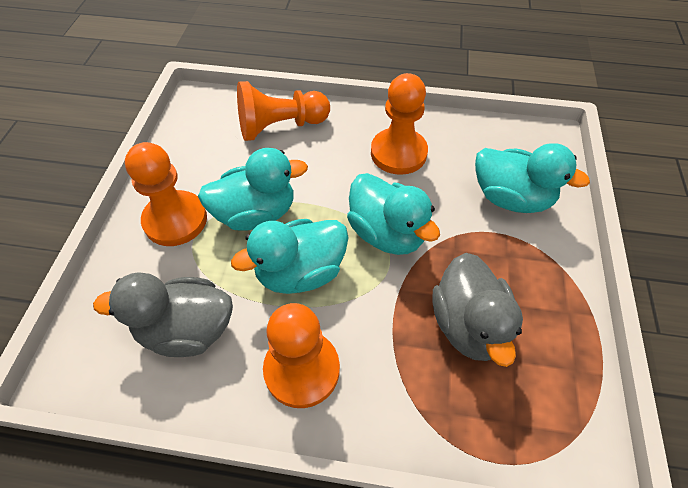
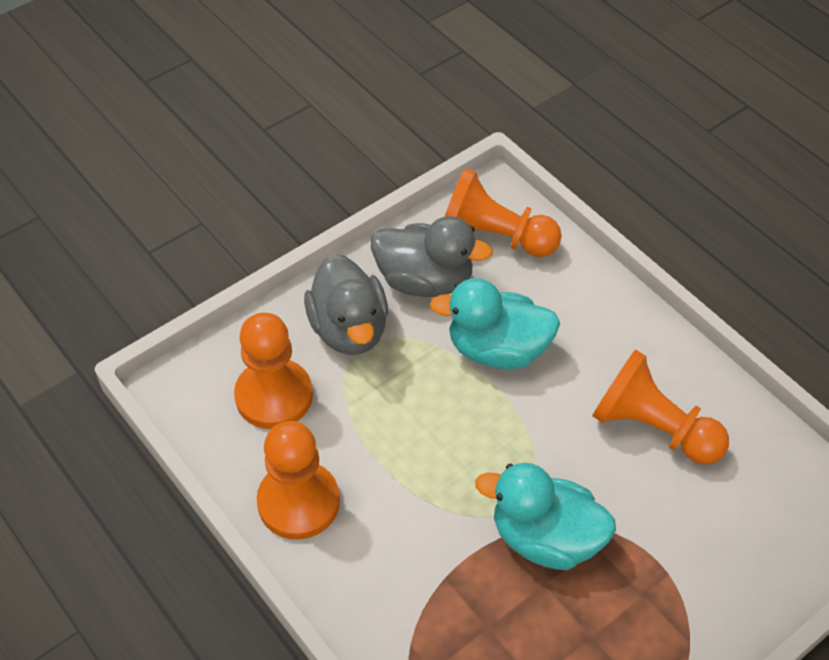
turquoise duck: 4 -> 2

